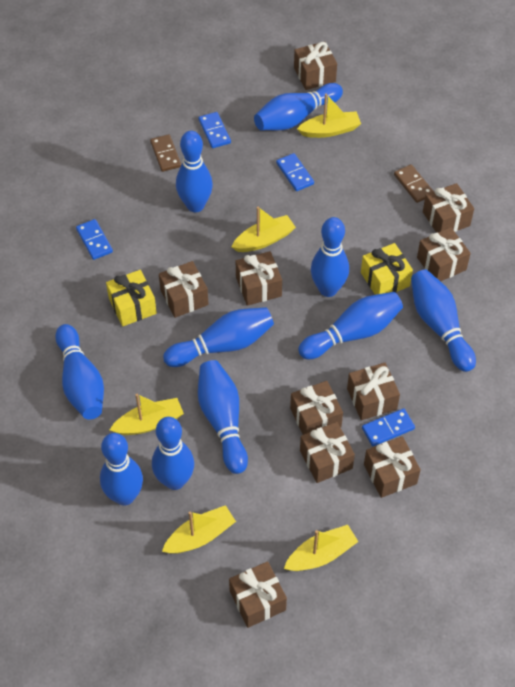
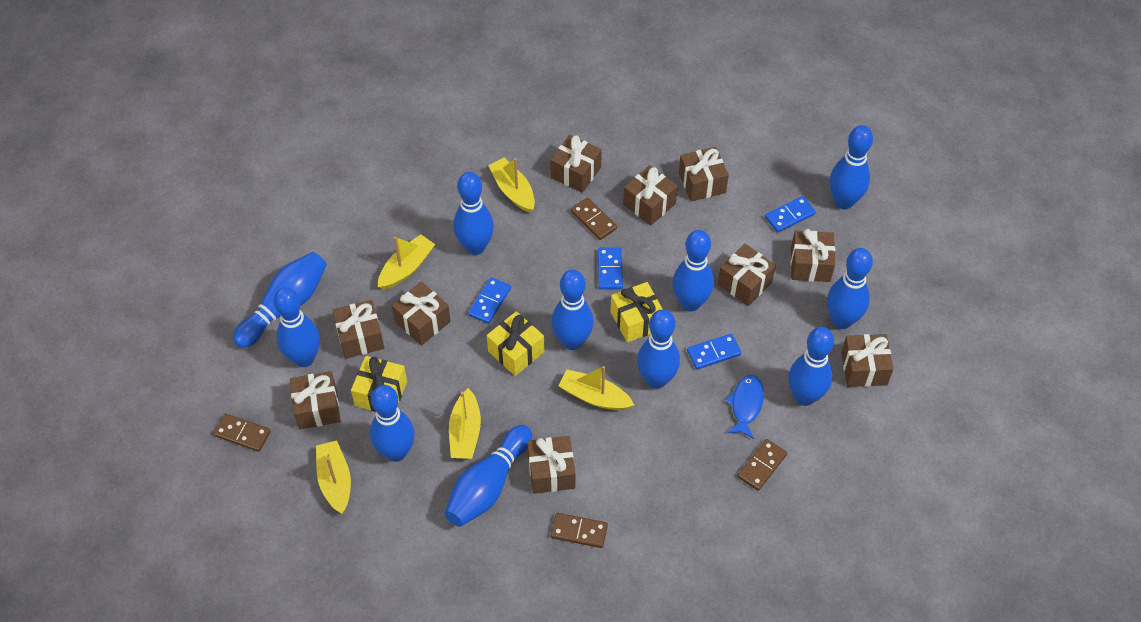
blue bowling pin: 10 -> 11
blue fish: 0 -> 1
brown domino: 2 -> 4
yellow gift: 2 -> 3

